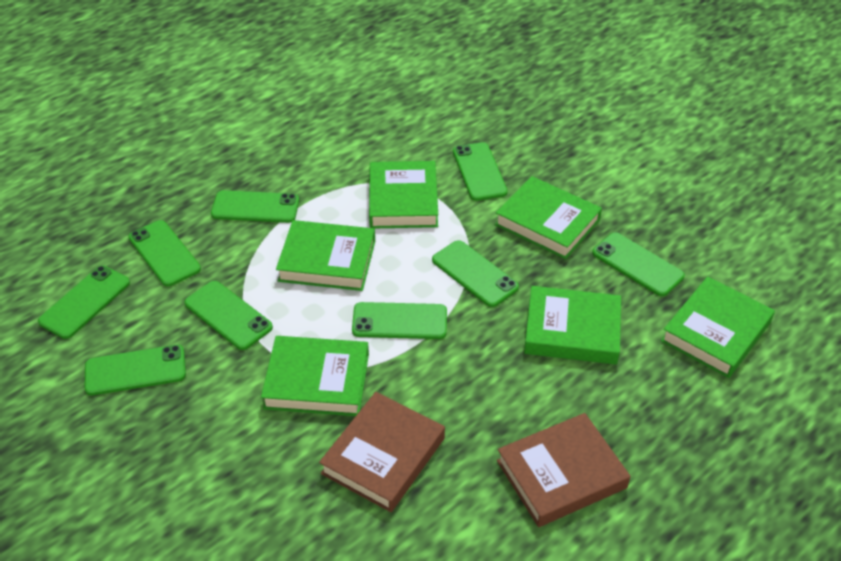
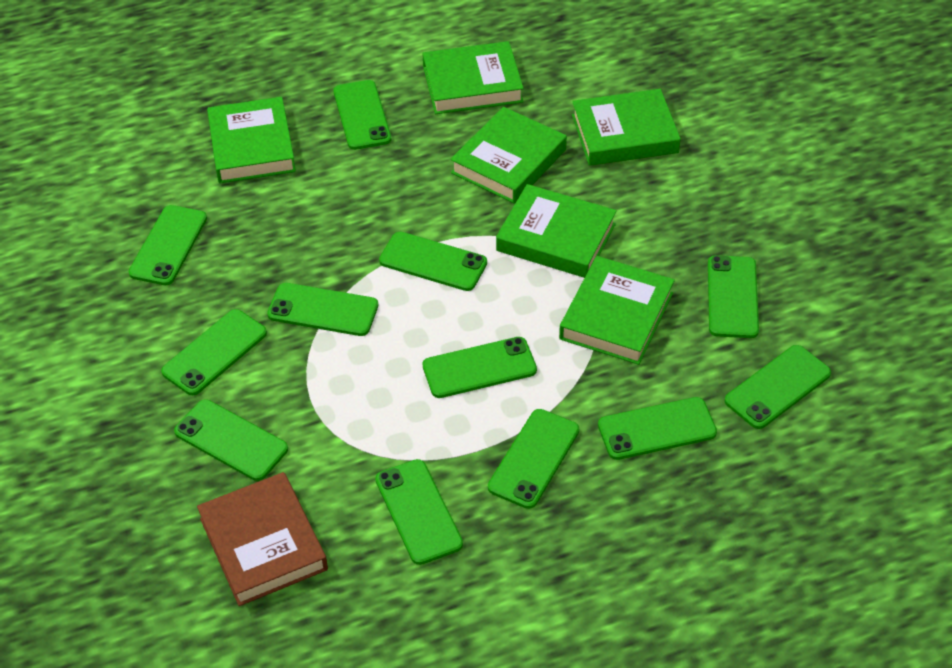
brown book: 2 -> 1
green phone: 9 -> 12

